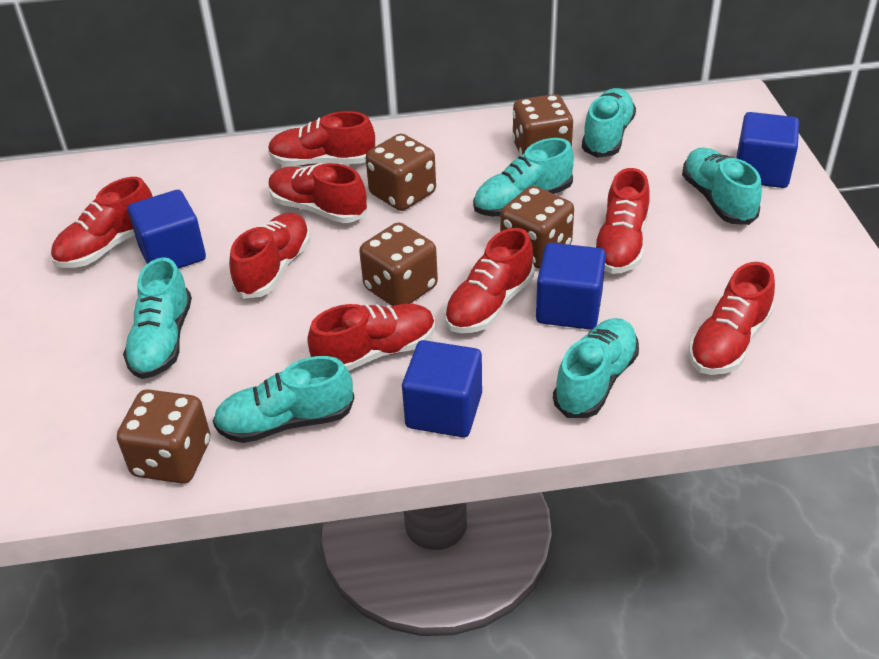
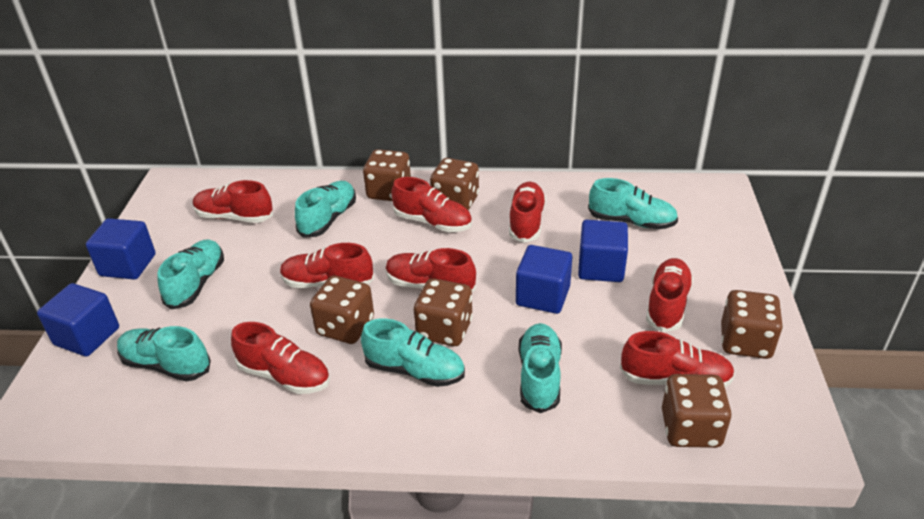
brown dice: 5 -> 6

